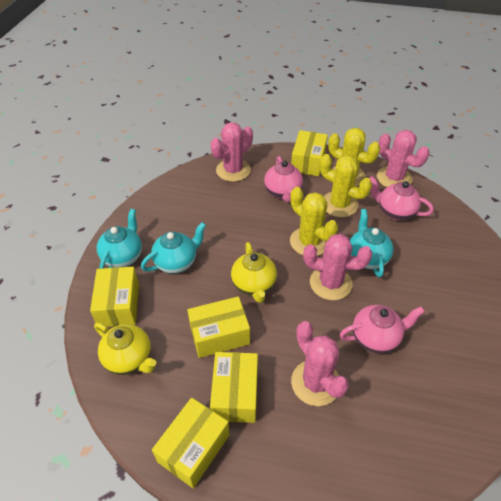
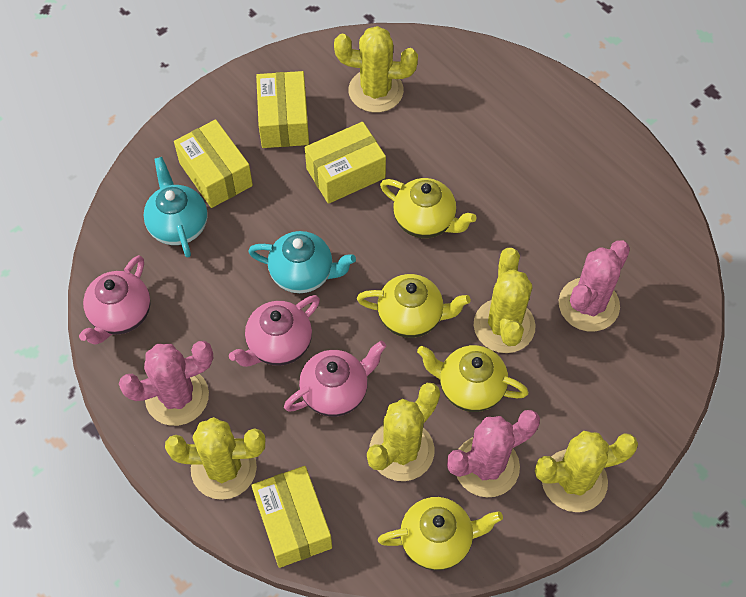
pink cactus: 4 -> 3
turquoise teapot: 3 -> 2
yellow box: 5 -> 4
yellow cactus: 3 -> 5
yellow teapot: 2 -> 4

